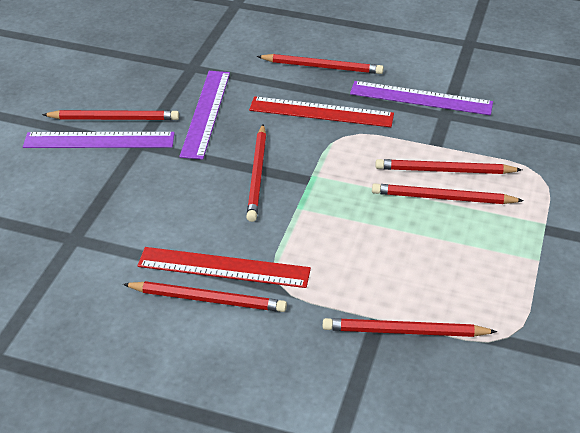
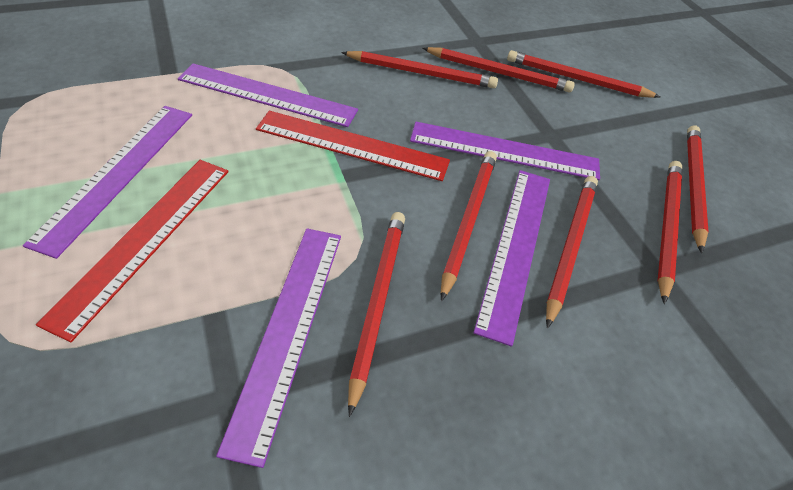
purple ruler: 3 -> 5
red pencil: 7 -> 8

